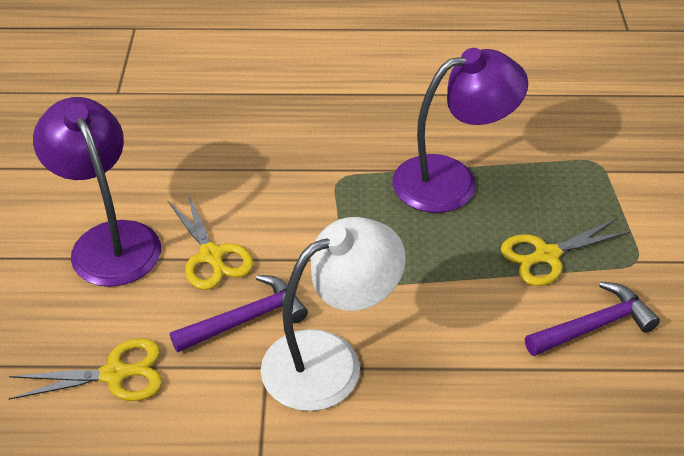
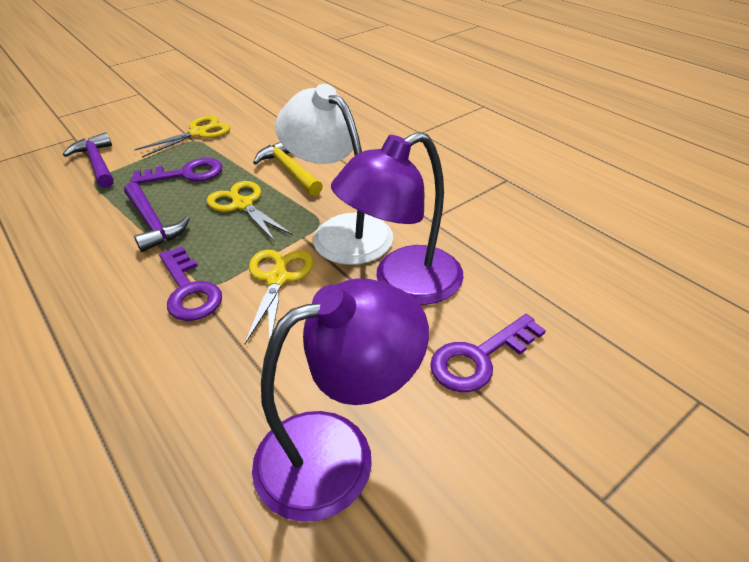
purple key: 0 -> 3
yellow hammer: 0 -> 1

